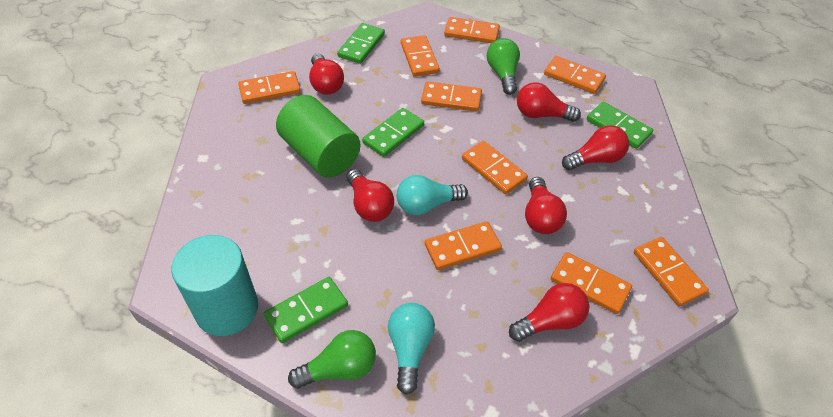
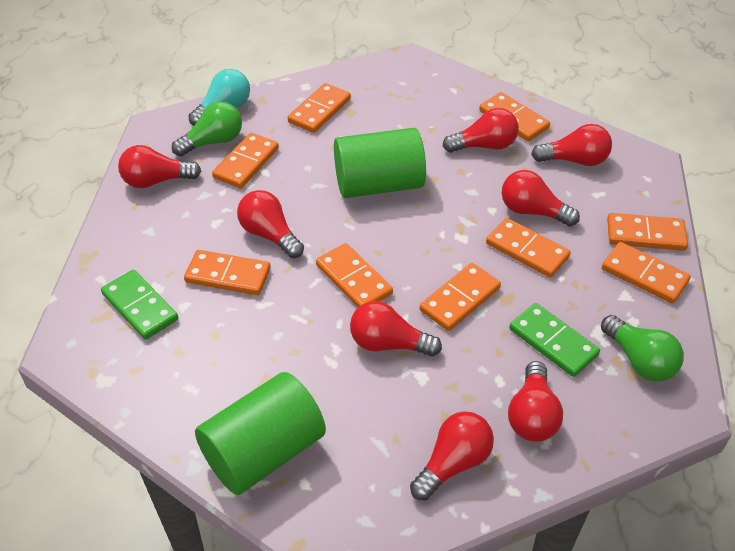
green cylinder: 1 -> 2
green domino: 4 -> 2
red light bulb: 6 -> 8
turquoise cylinder: 1 -> 0
turquoise light bulb: 2 -> 1

